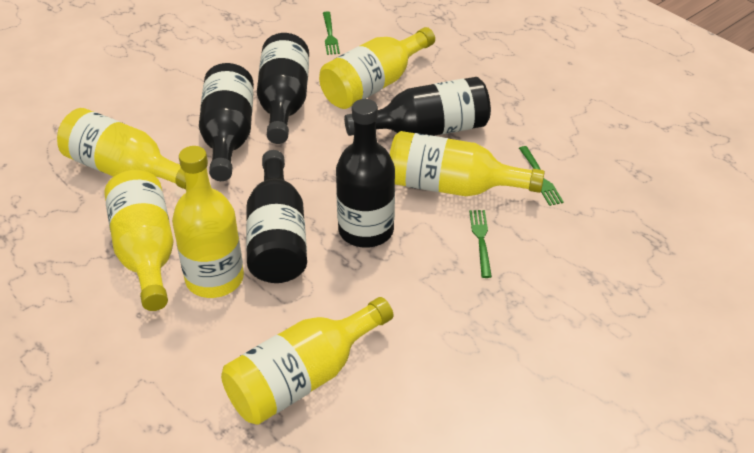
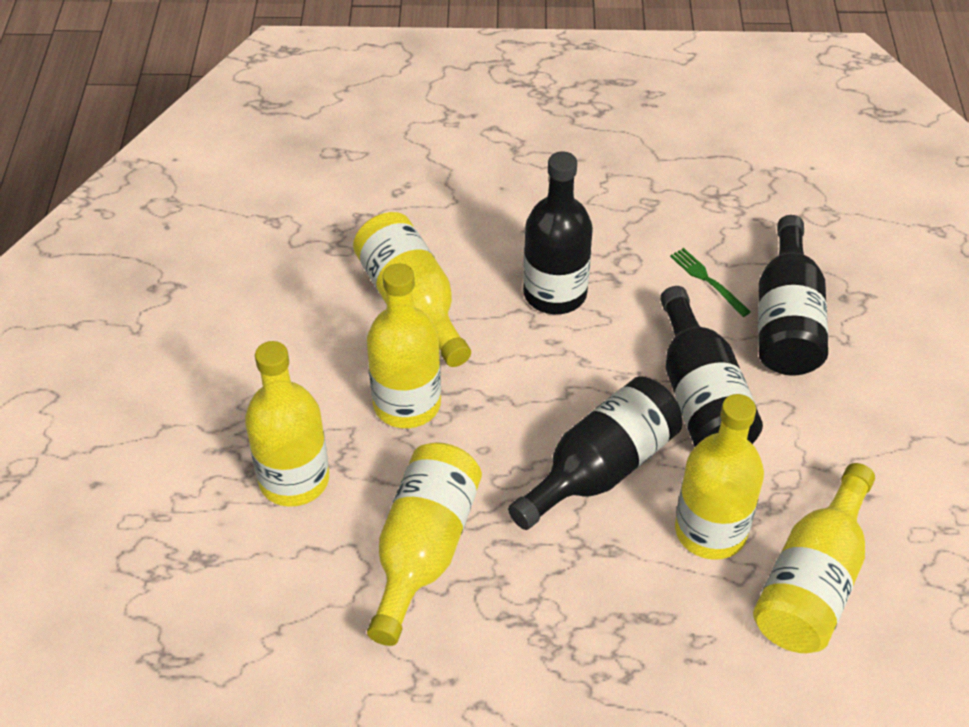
black bottle: 5 -> 4
green fork: 3 -> 1

